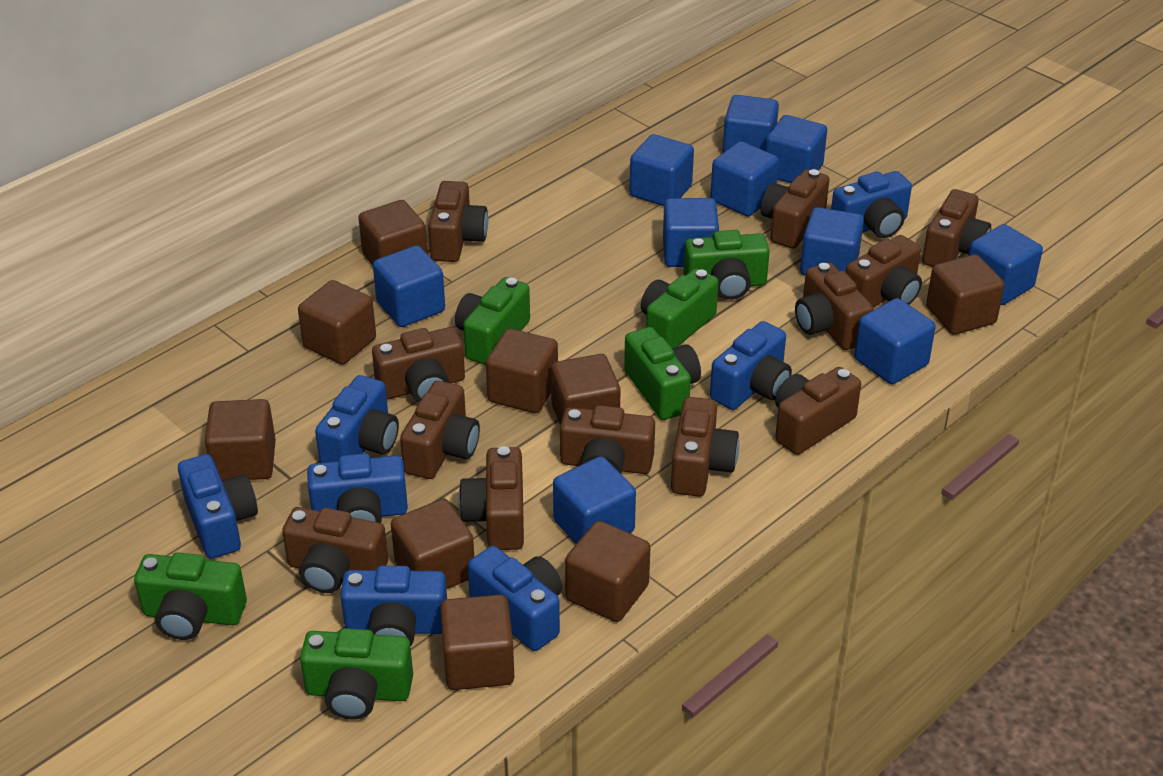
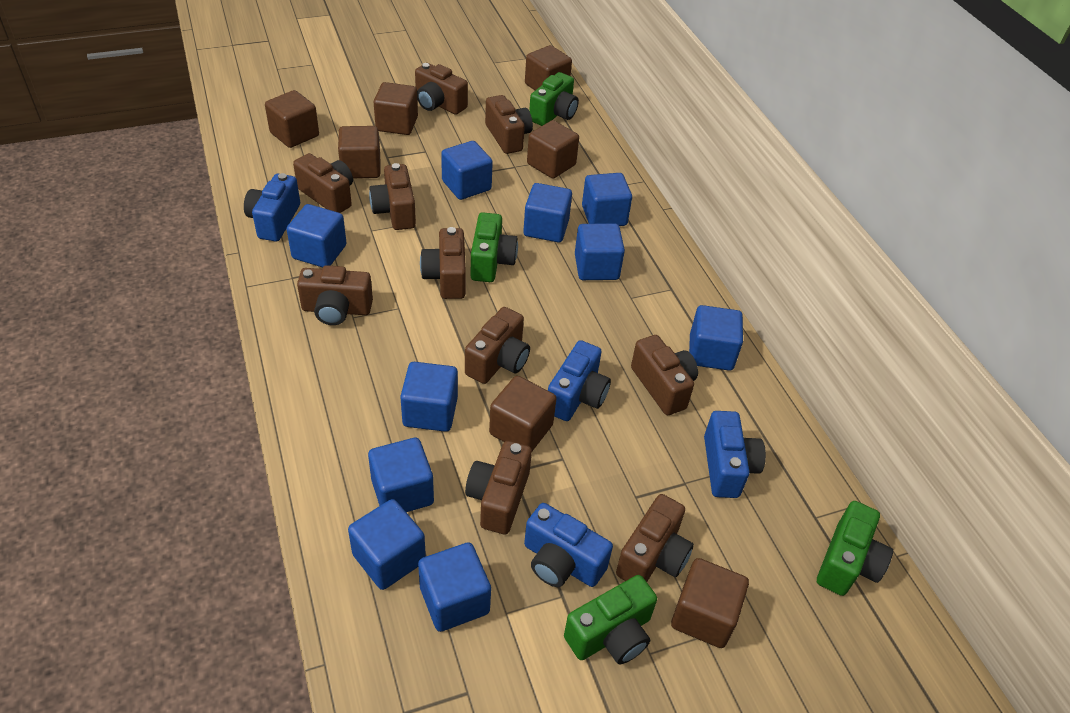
blue camera: 7 -> 4
brown camera: 12 -> 10
brown cube: 9 -> 7
green camera: 6 -> 4

